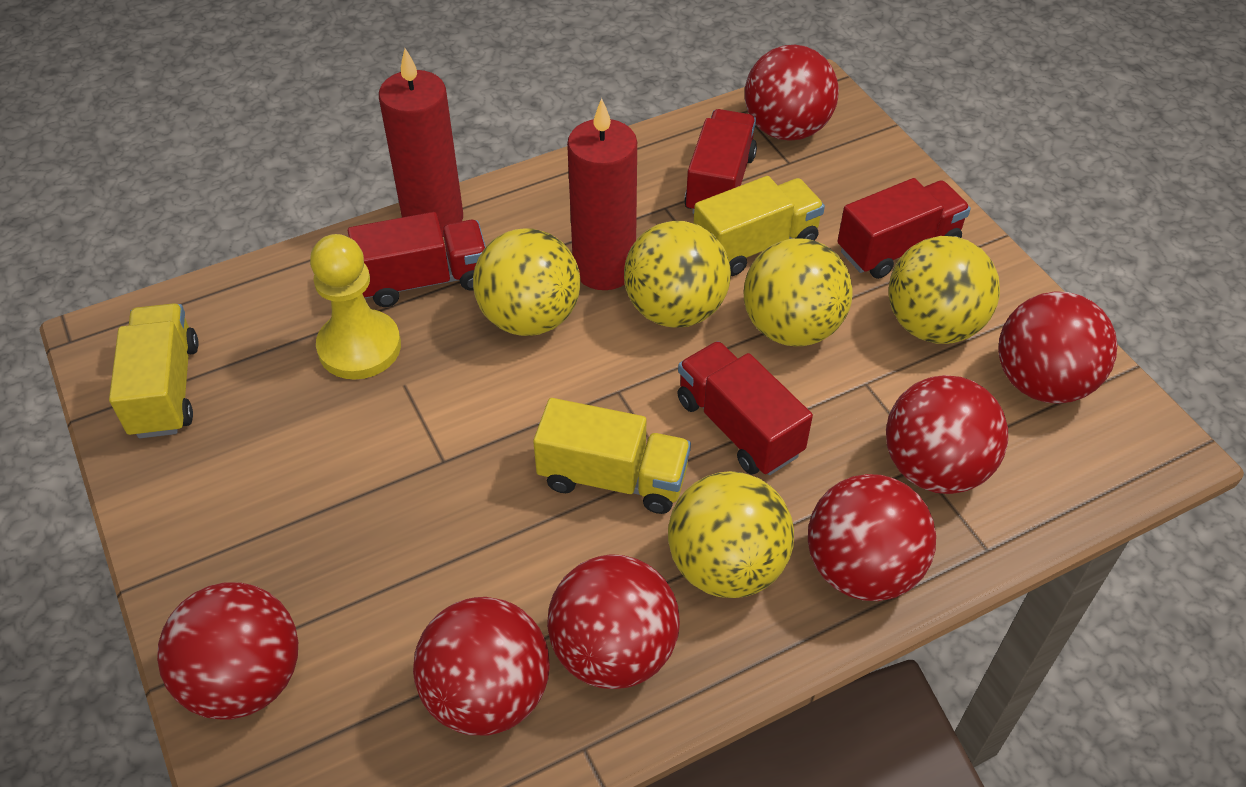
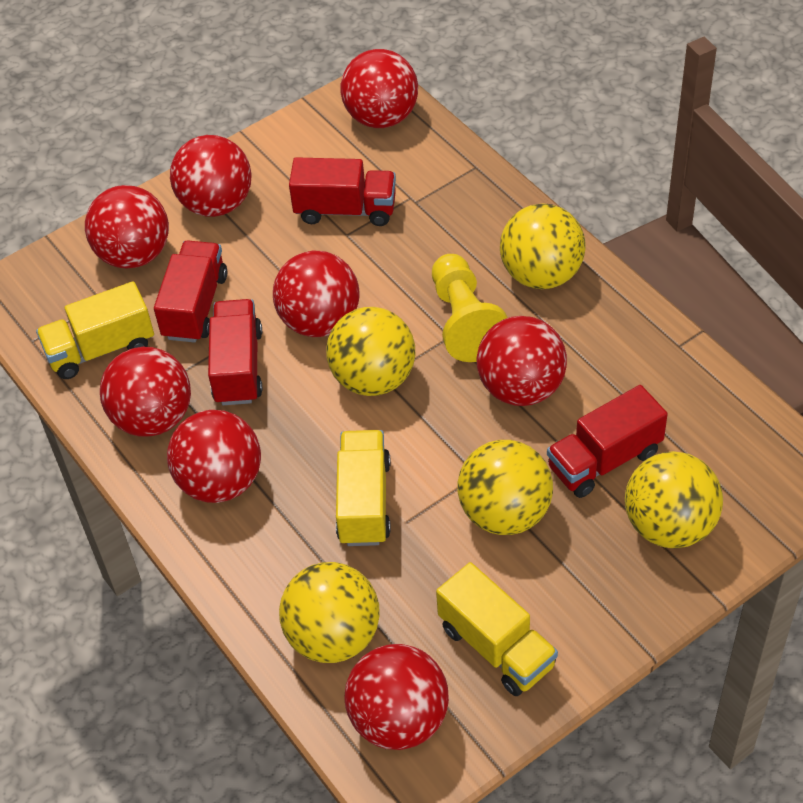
red ball: 7 -> 8
red candle: 2 -> 0

